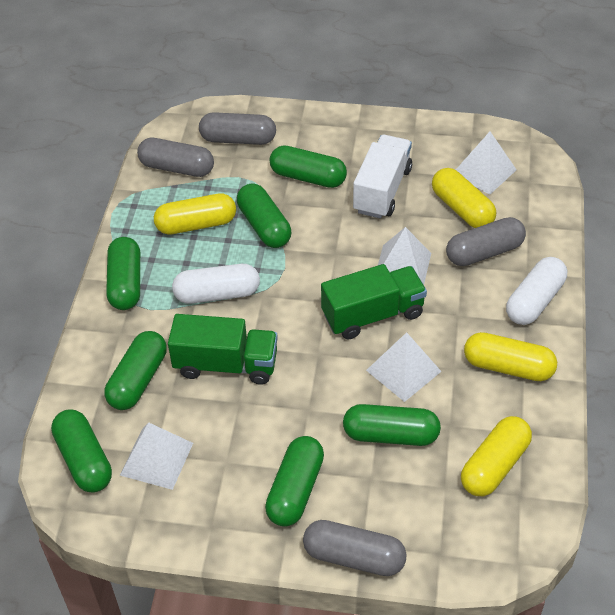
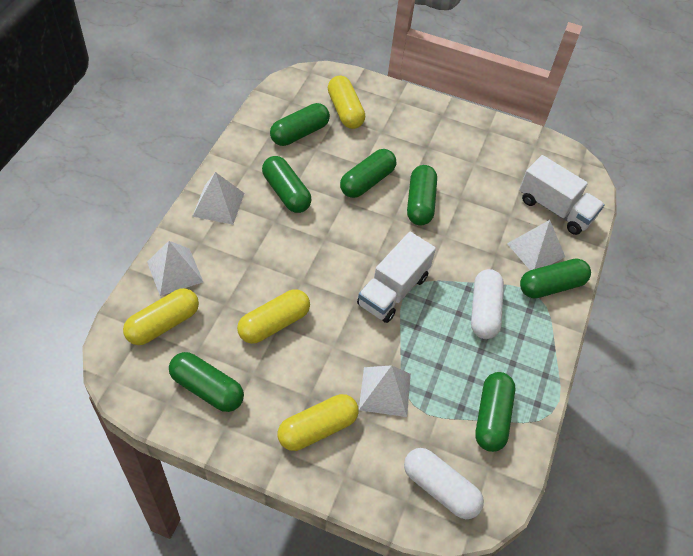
green truck: 2 -> 0
grey capsule: 4 -> 0
white truck: 1 -> 2

